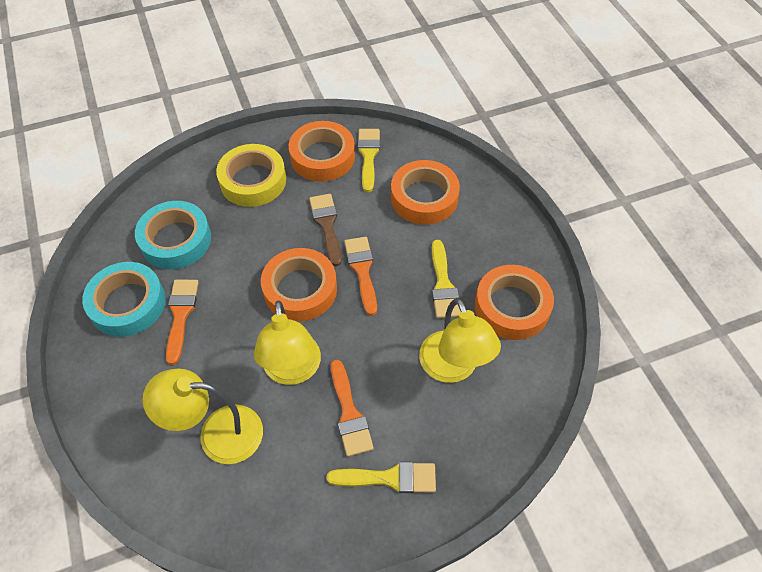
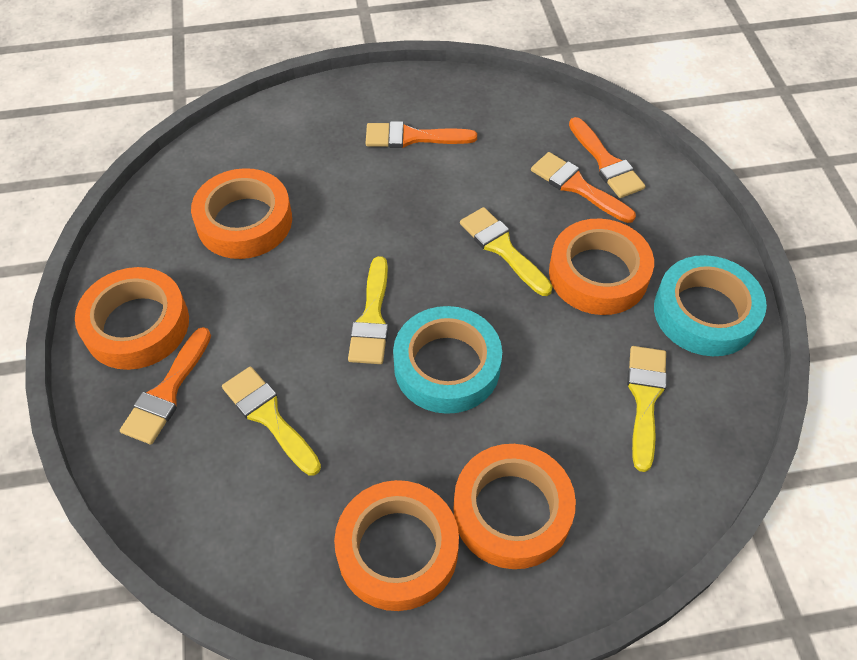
brown brush: 1 -> 0
orange brush: 3 -> 4
orange tape: 4 -> 5
yellow brush: 3 -> 4
yellow lamp: 3 -> 0
yellow tape: 1 -> 0

